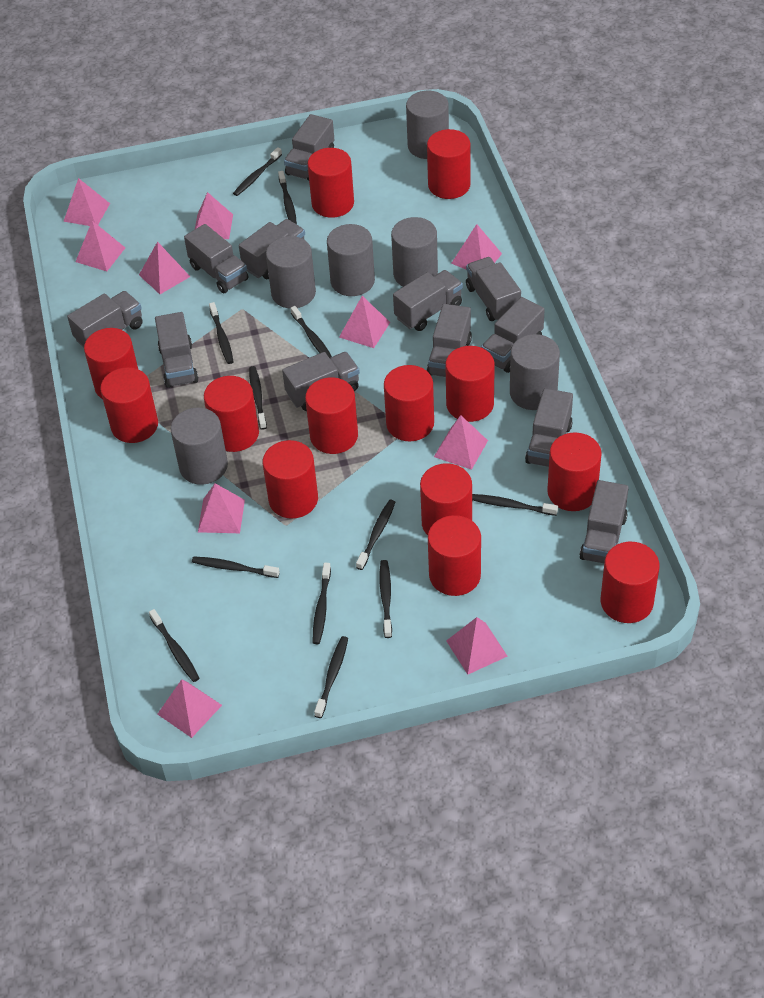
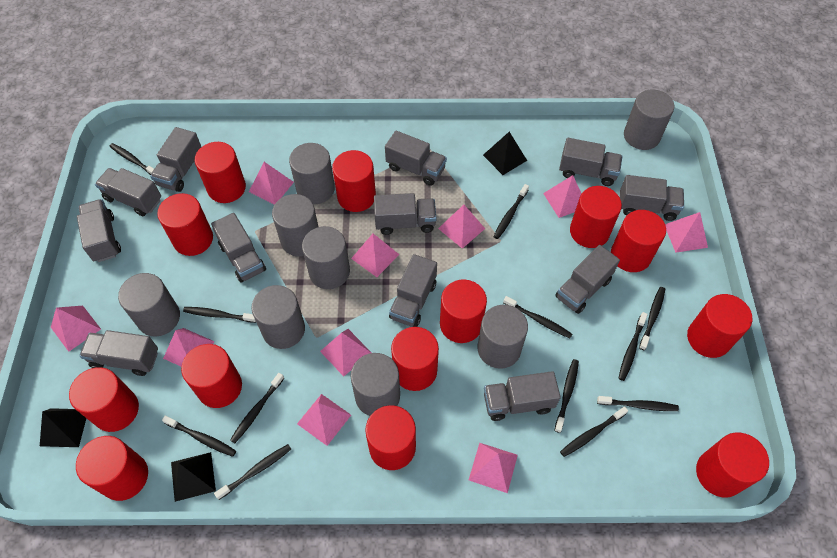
black pyramid: 0 -> 3
grey cylinder: 6 -> 8

